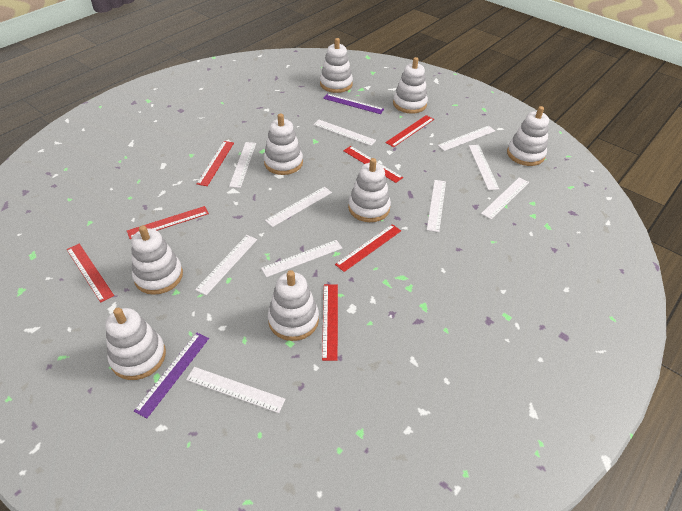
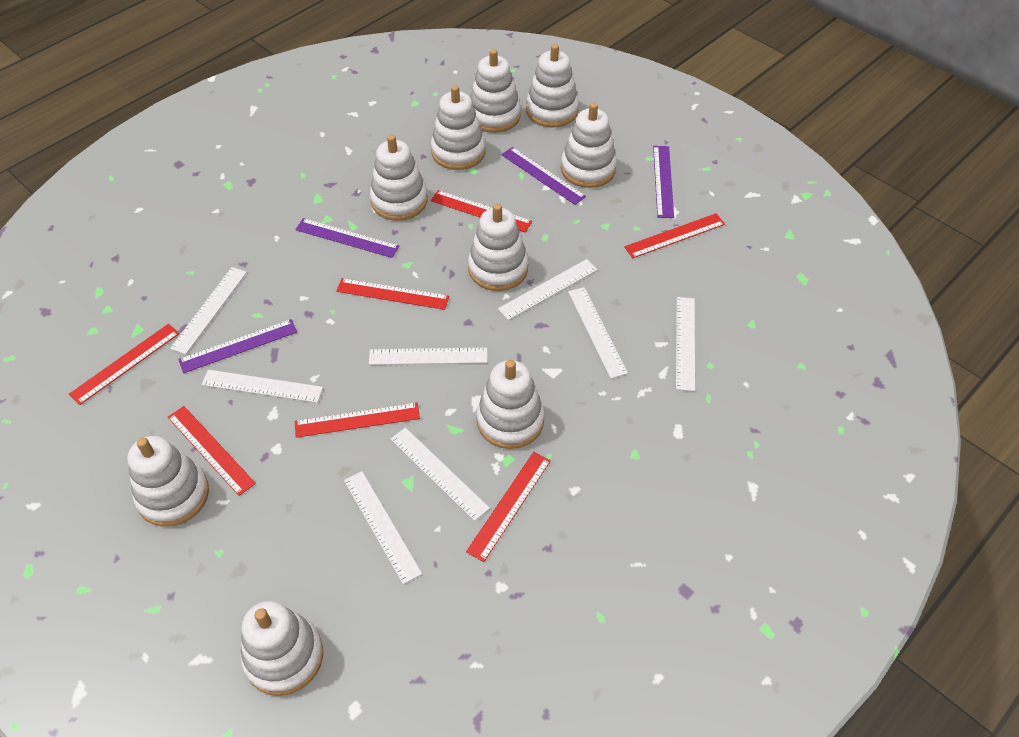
purple ruler: 2 -> 4
white ruler: 10 -> 8
white stacking toy: 8 -> 9

